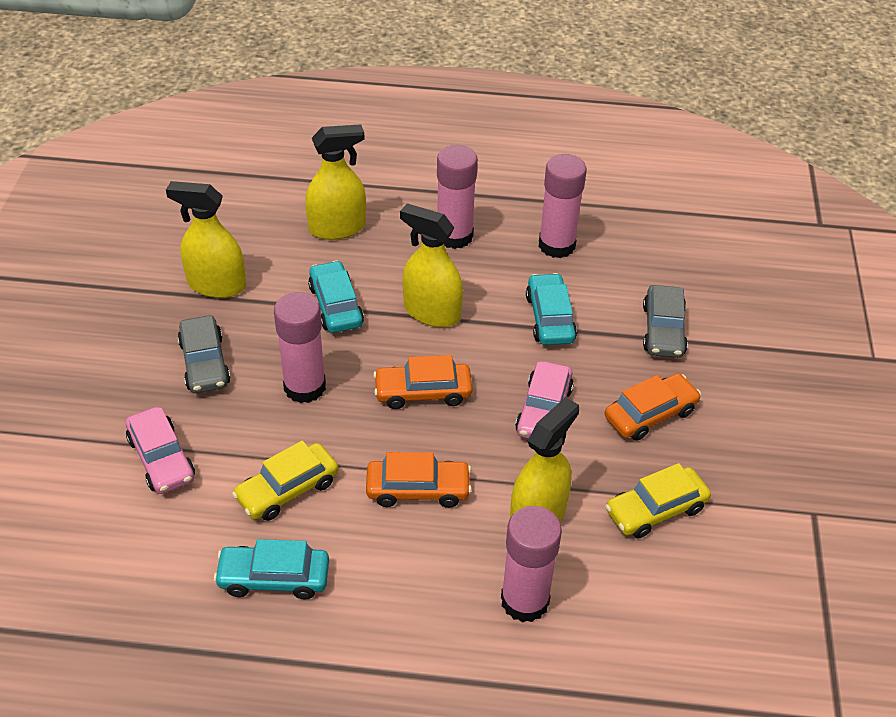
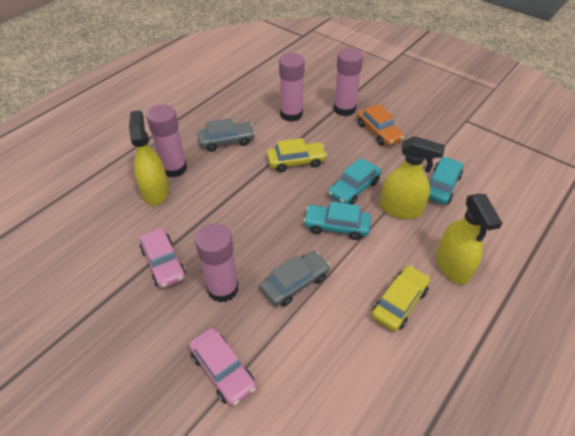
orange car: 3 -> 1
yellow spray bottle: 4 -> 3

